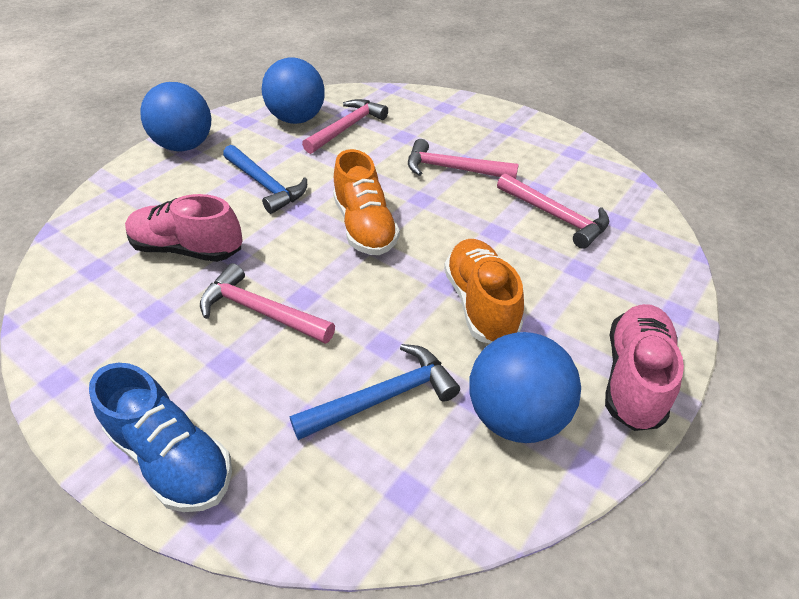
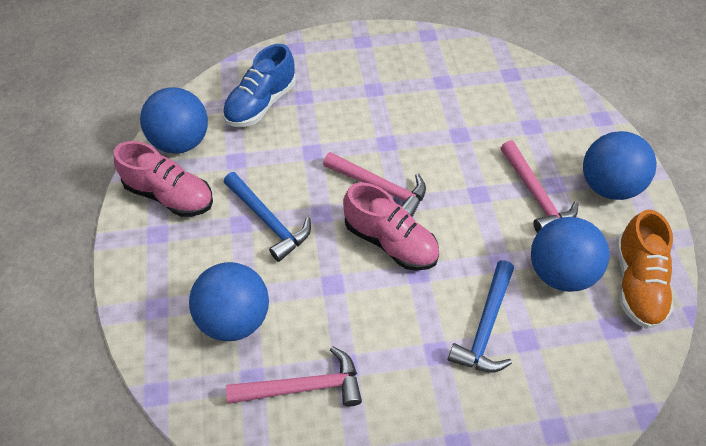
blue ball: 3 -> 4
orange shoe: 2 -> 1
pink hammer: 4 -> 3

